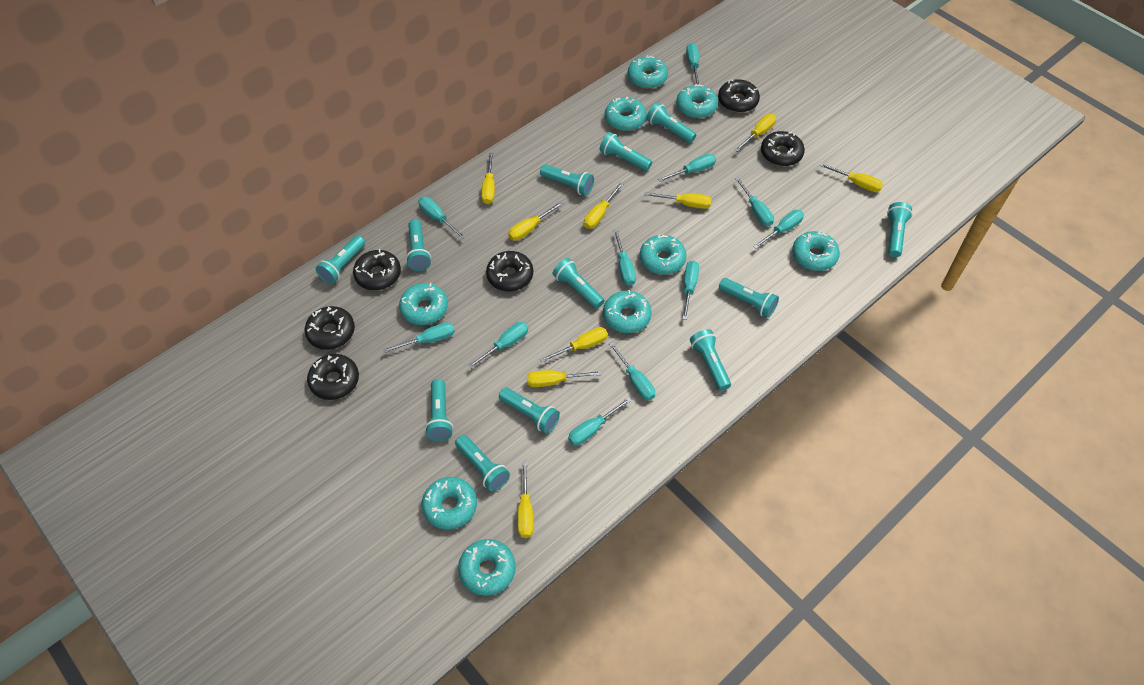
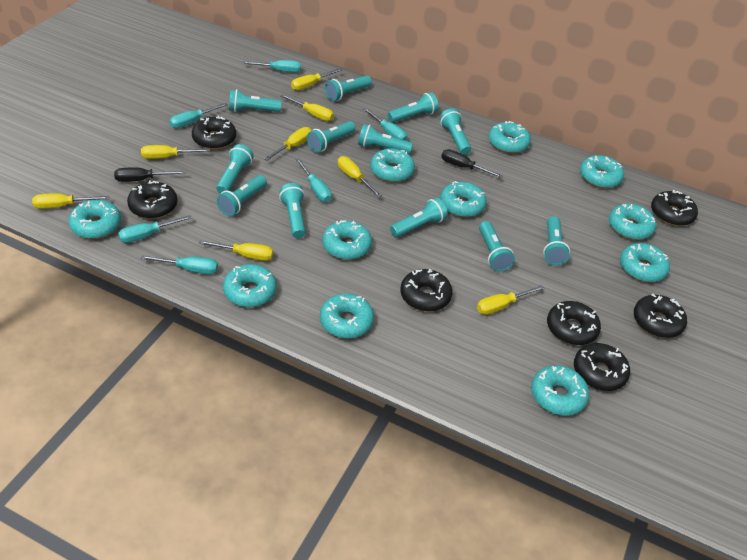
black donut: 6 -> 7
black screwdriver: 0 -> 2
turquoise donut: 9 -> 11
turquoise screwdriver: 11 -> 6
yellow screwdriver: 9 -> 8

